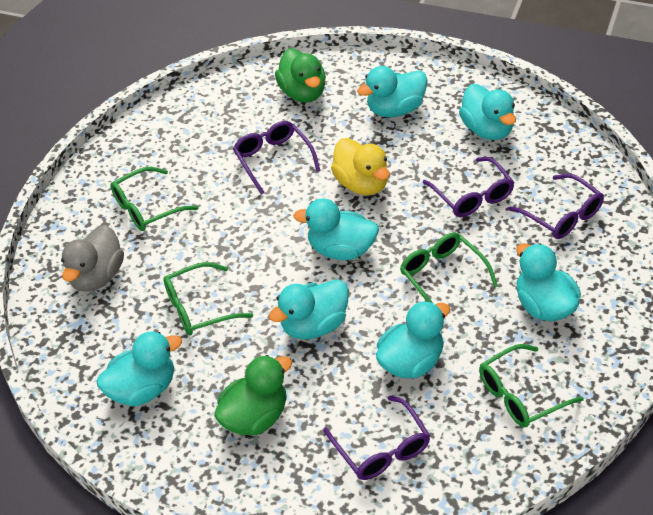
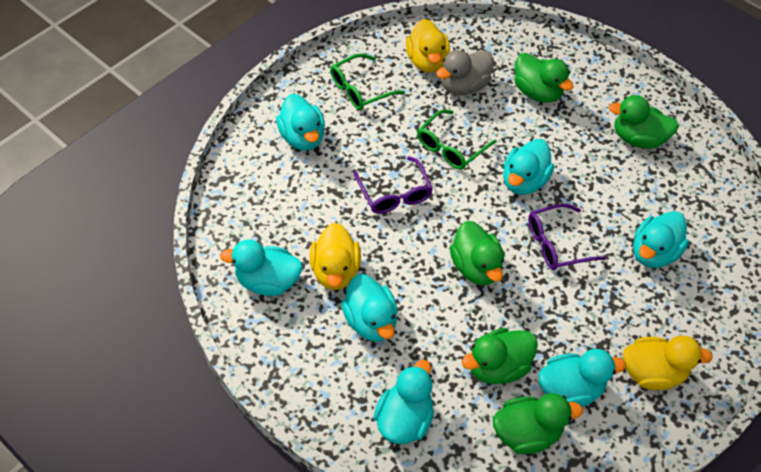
green duck: 2 -> 5
green glasses: 4 -> 2
purple glasses: 4 -> 2
yellow duck: 1 -> 3

